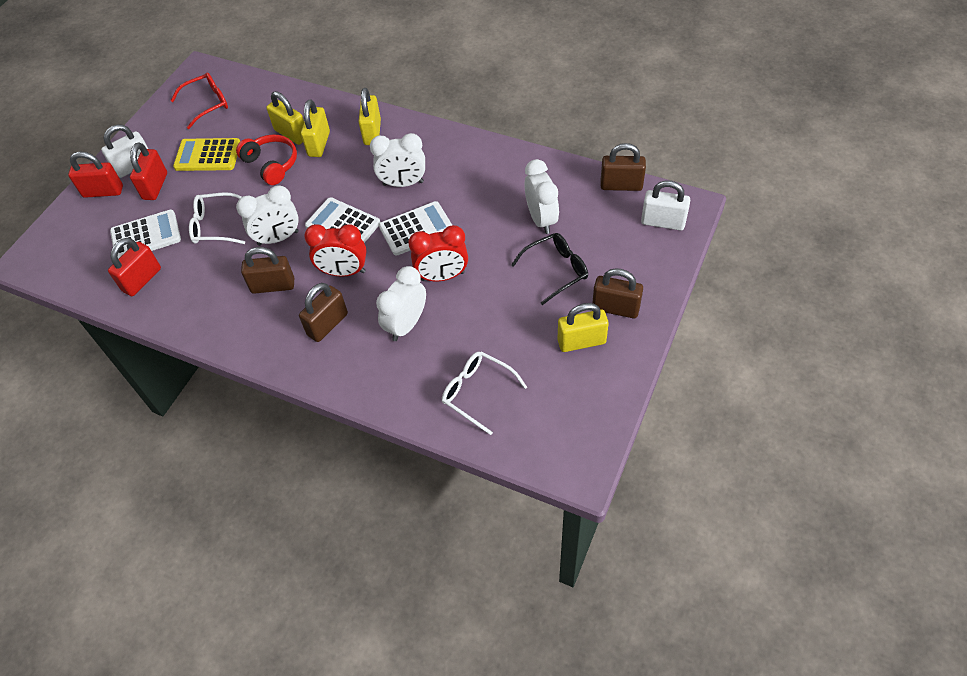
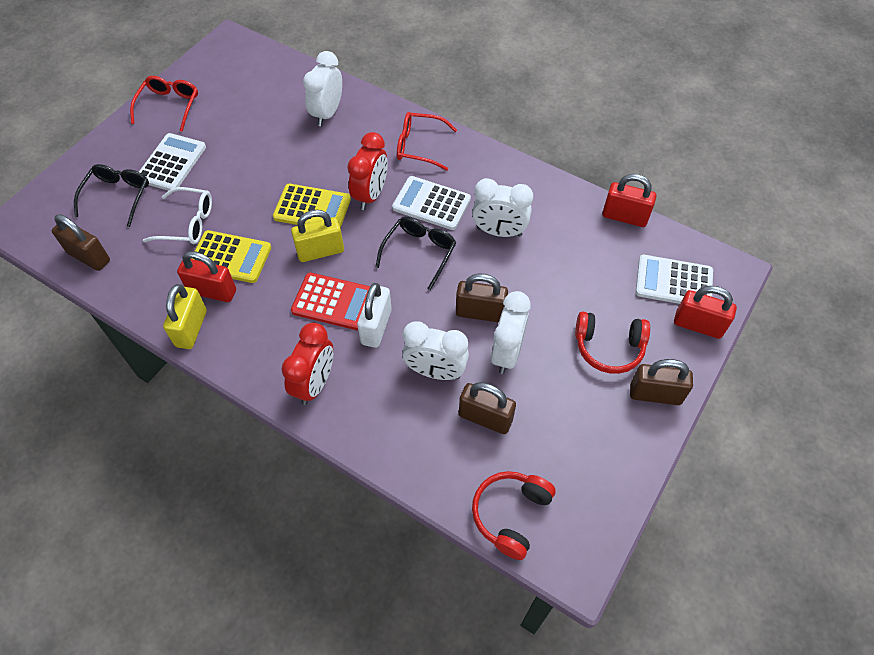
black glasses: 1 -> 2
red calculator: 0 -> 1
red glasses: 1 -> 2
red headphones: 1 -> 2
white glasses: 2 -> 1
white padlock: 2 -> 1
yellow calculator: 1 -> 2
yellow padlock: 4 -> 2

